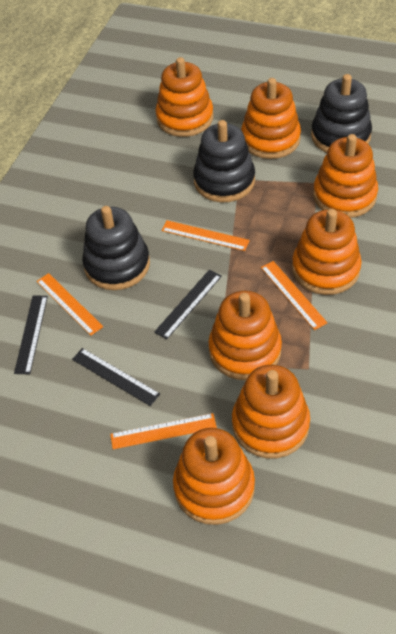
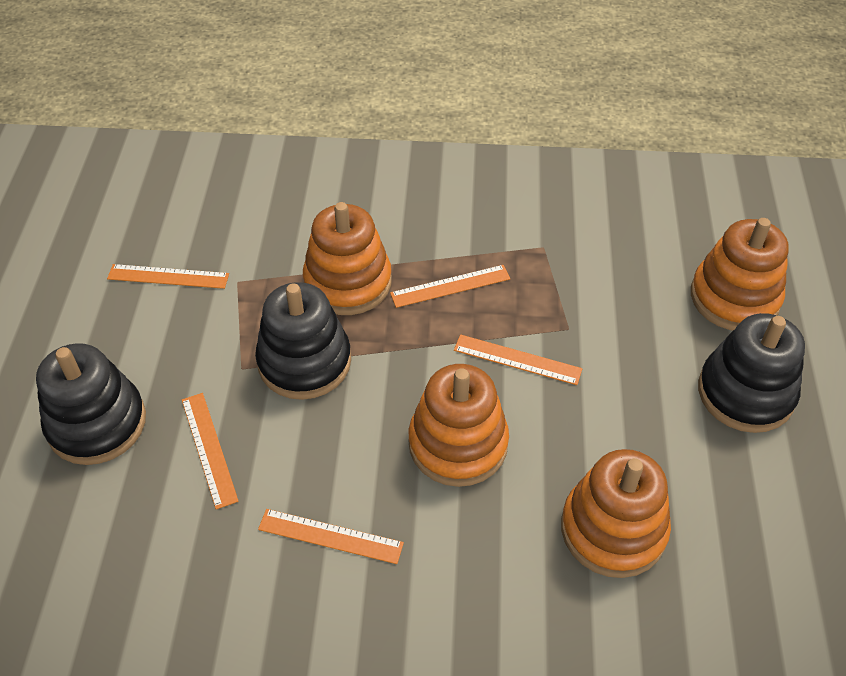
black ruler: 3 -> 0
orange ruler: 4 -> 5
orange stacking toy: 7 -> 4

